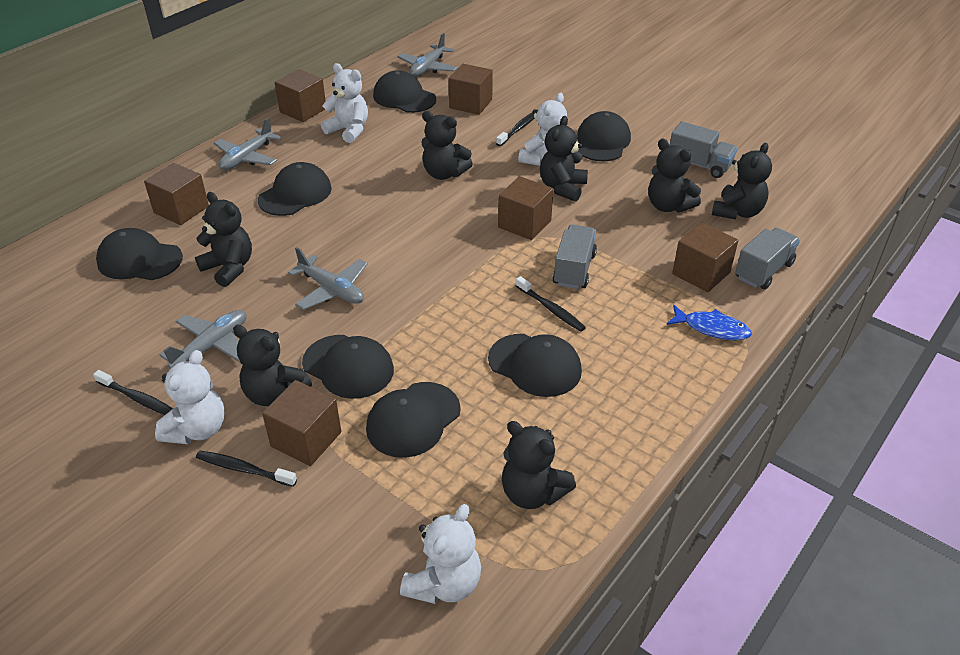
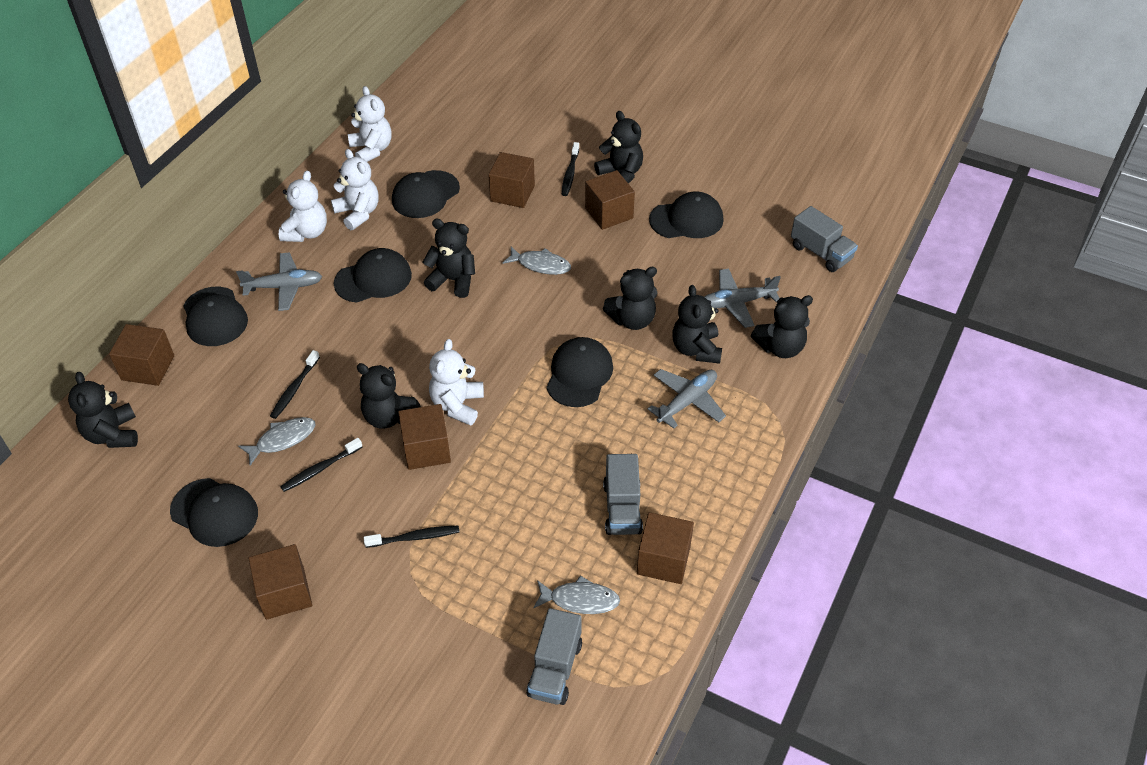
black cap: 7 -> 6
blue fish: 1 -> 0
grey fish: 0 -> 3
grey plane: 4 -> 3

